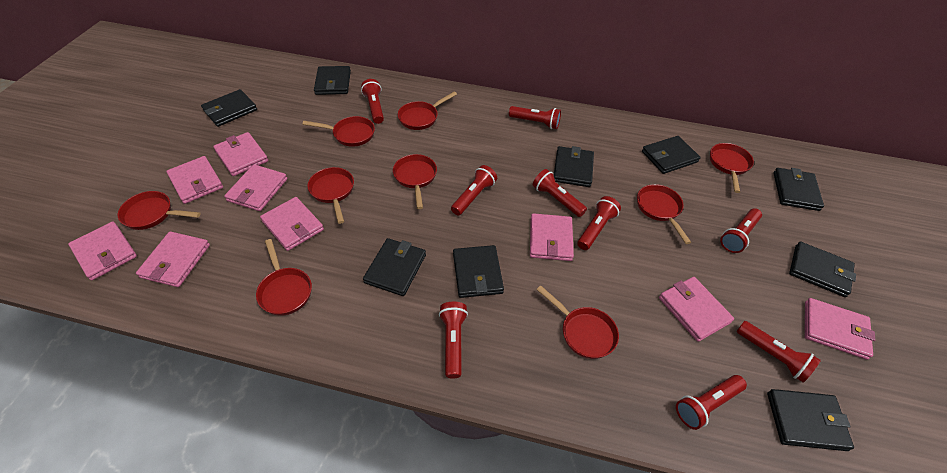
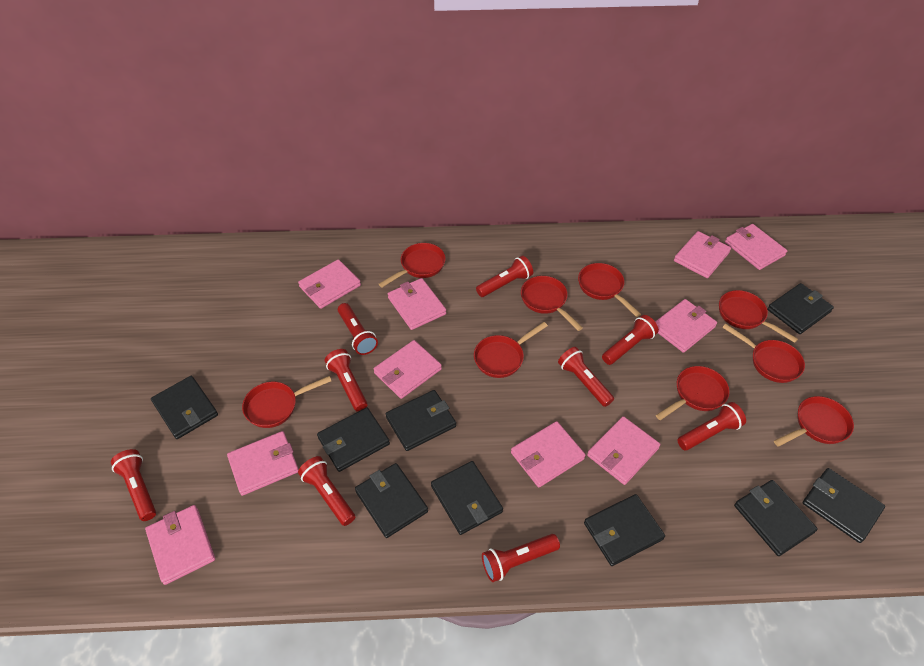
pink wallet: 9 -> 10

